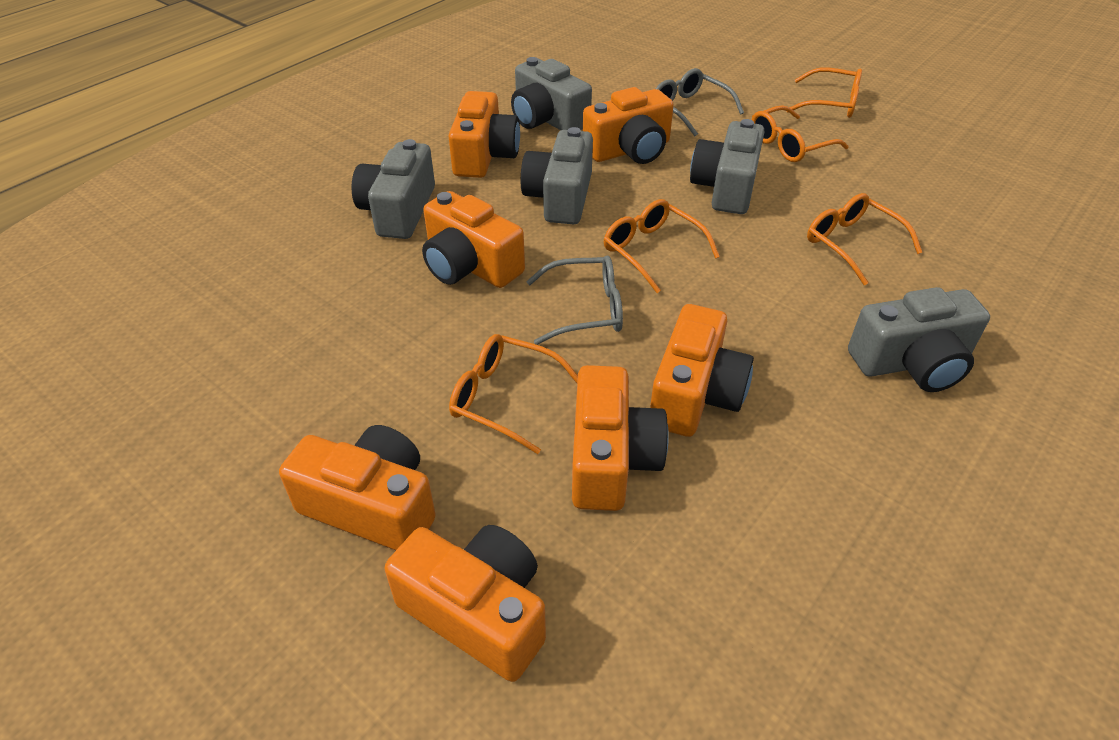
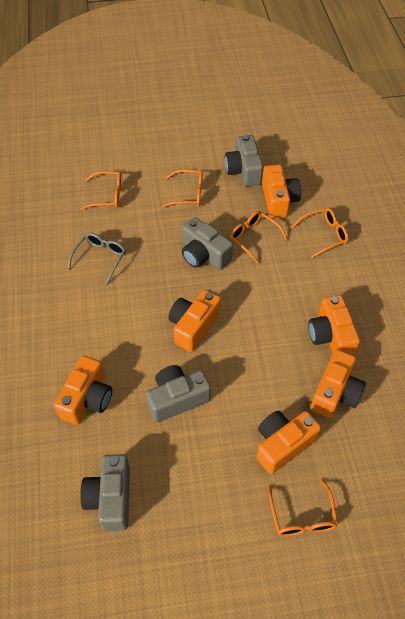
grey camera: 5 -> 4
grey glasses: 2 -> 1
orange camera: 7 -> 6

